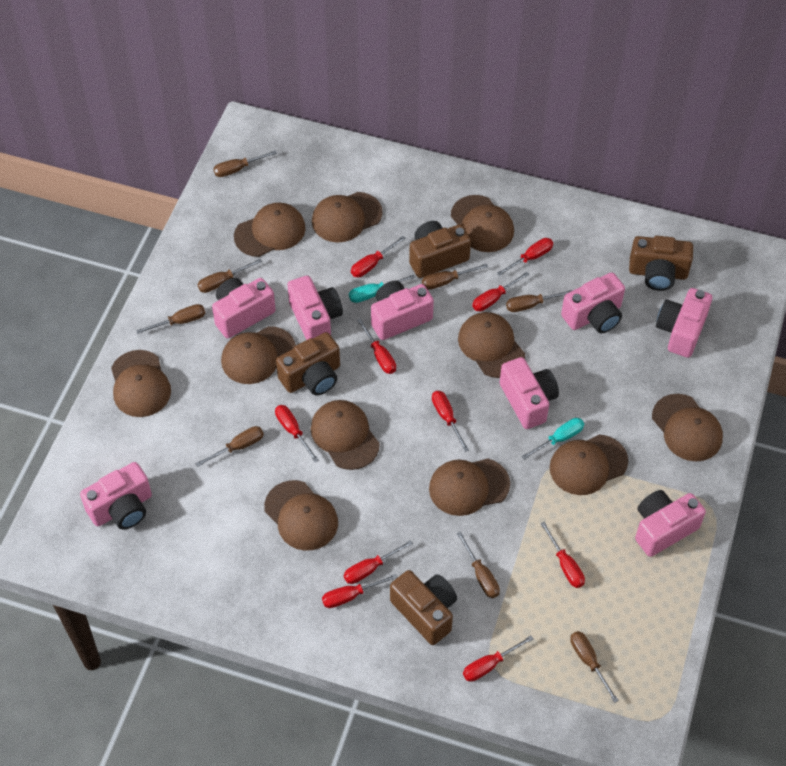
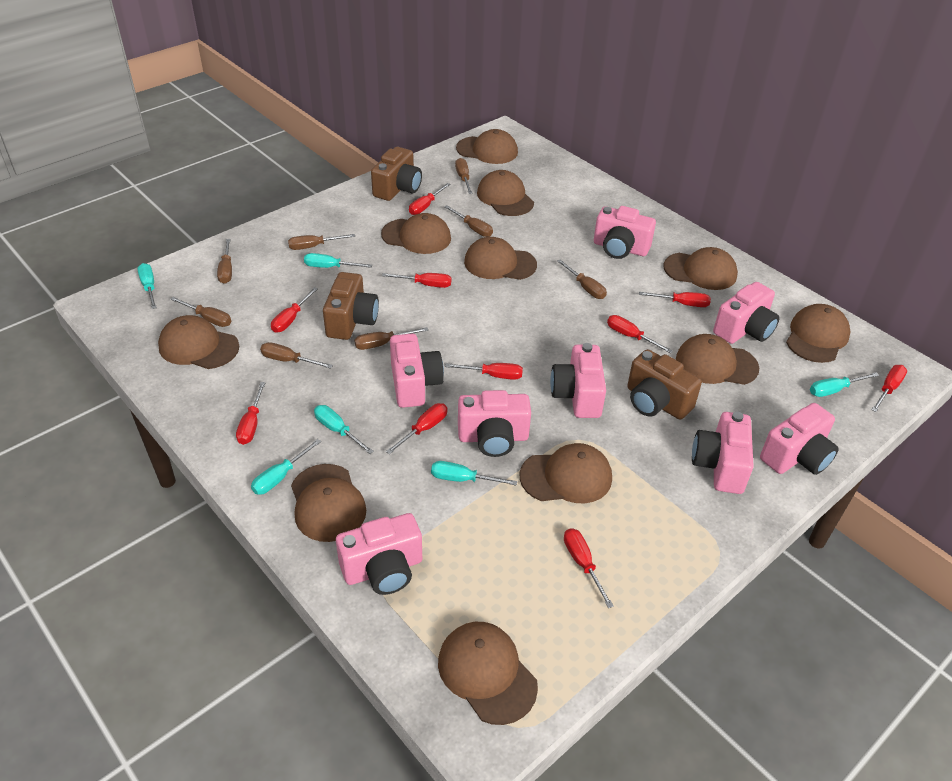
brown camera: 4 -> 3
turquoise screwdriver: 2 -> 6

